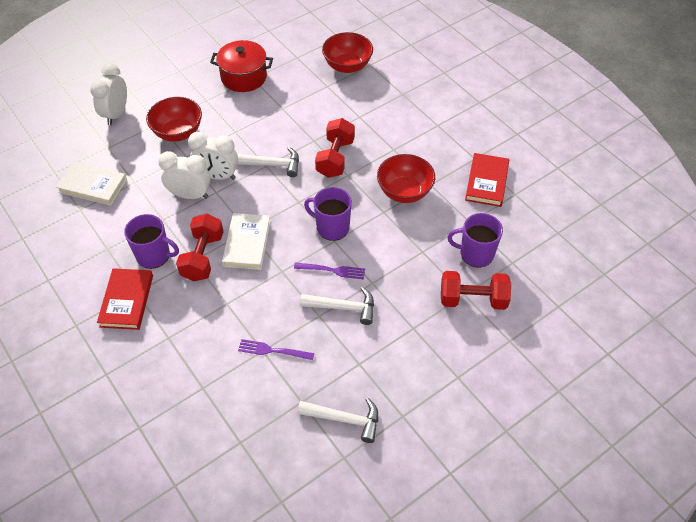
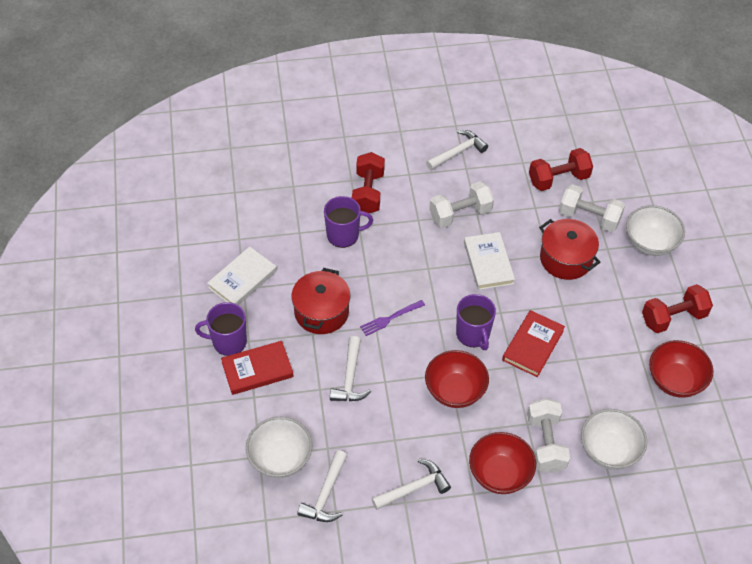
purple fork: 2 -> 1
red pot: 1 -> 2
white bowl: 0 -> 3
white clock: 3 -> 0
white dumbbell: 0 -> 3
white hammer: 3 -> 4

